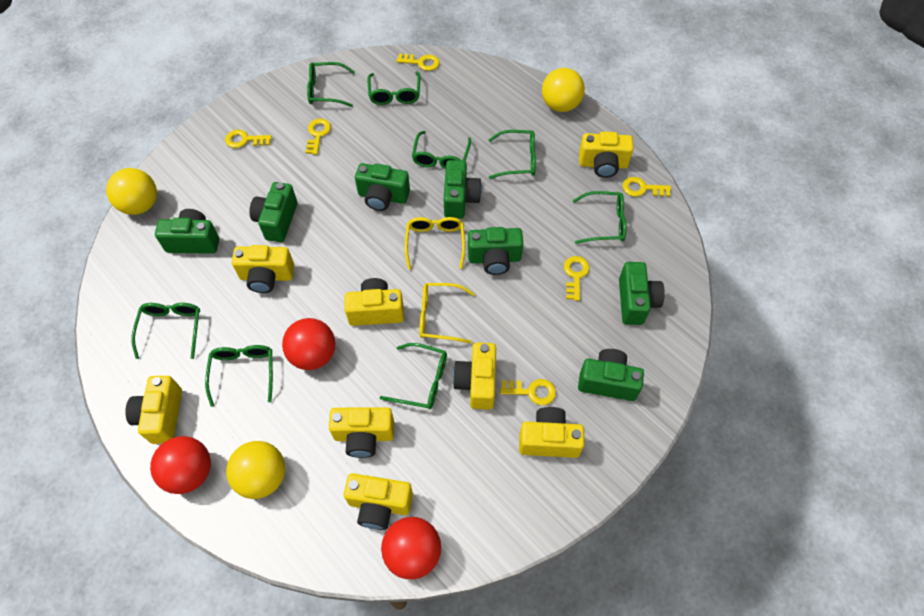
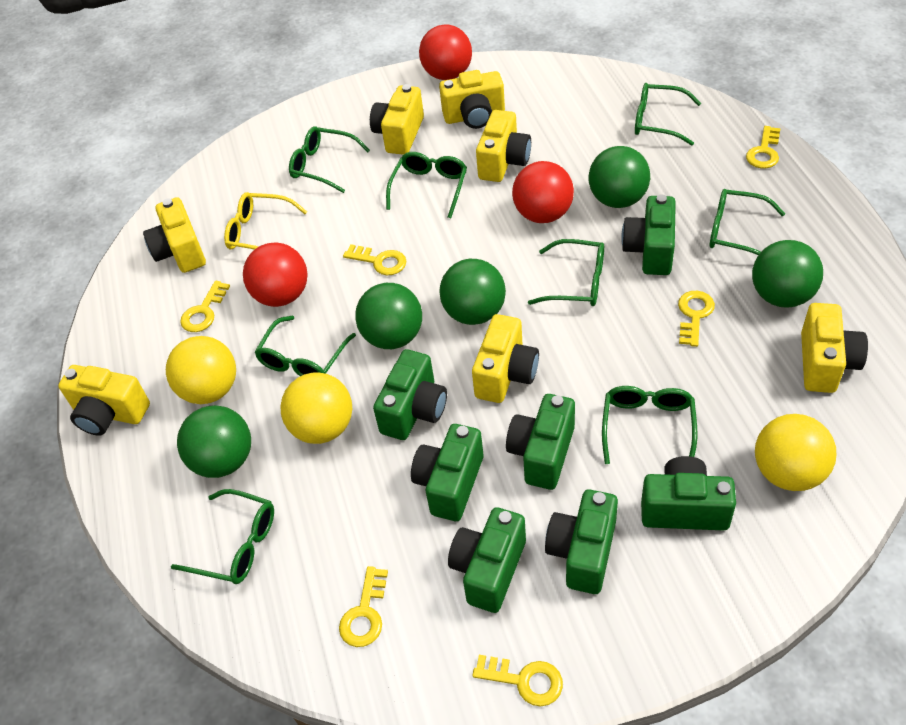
green ball: 0 -> 5
yellow camera: 8 -> 7
yellow glasses: 2 -> 1

